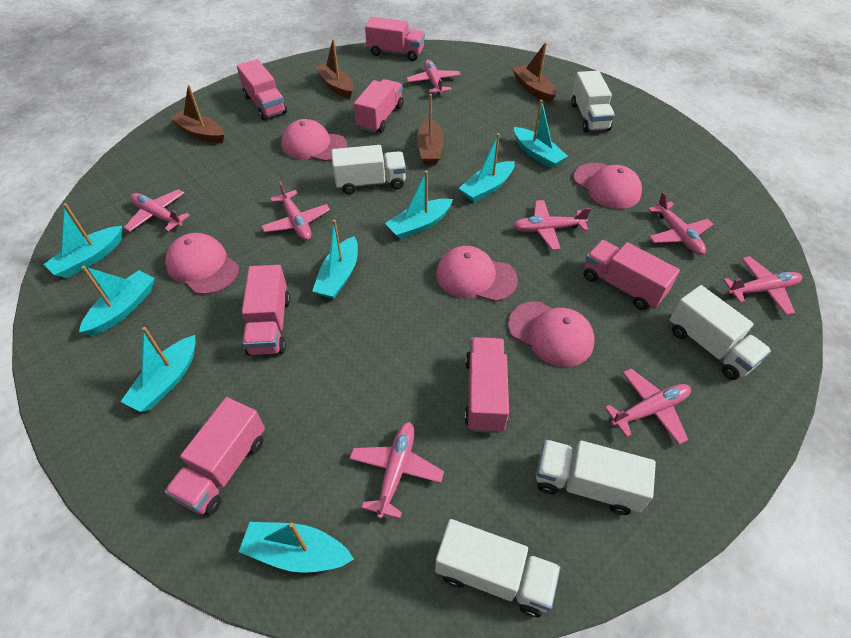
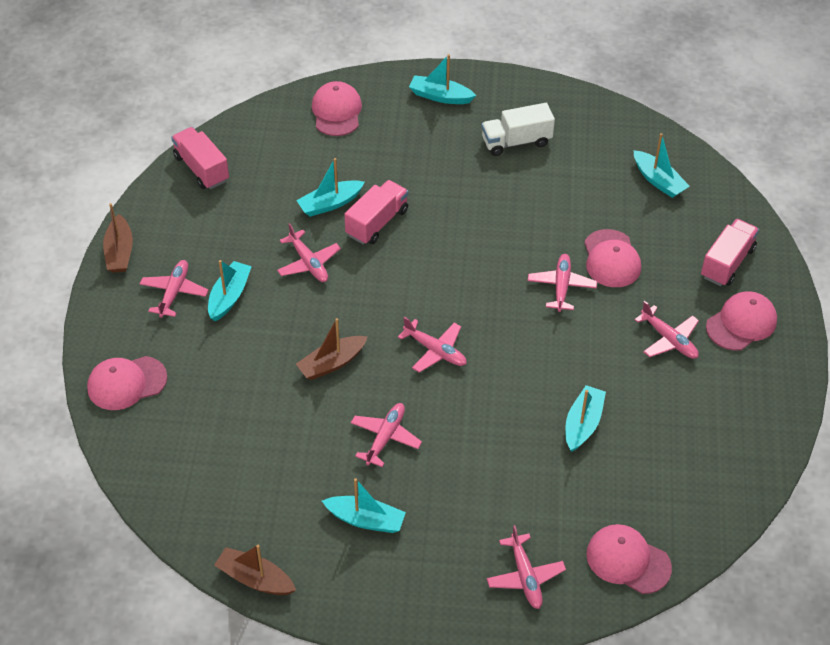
brown boat: 4 -> 3
pink plane: 8 -> 7
pink truck: 7 -> 3
turquoise boat: 8 -> 6
white truck: 5 -> 1

